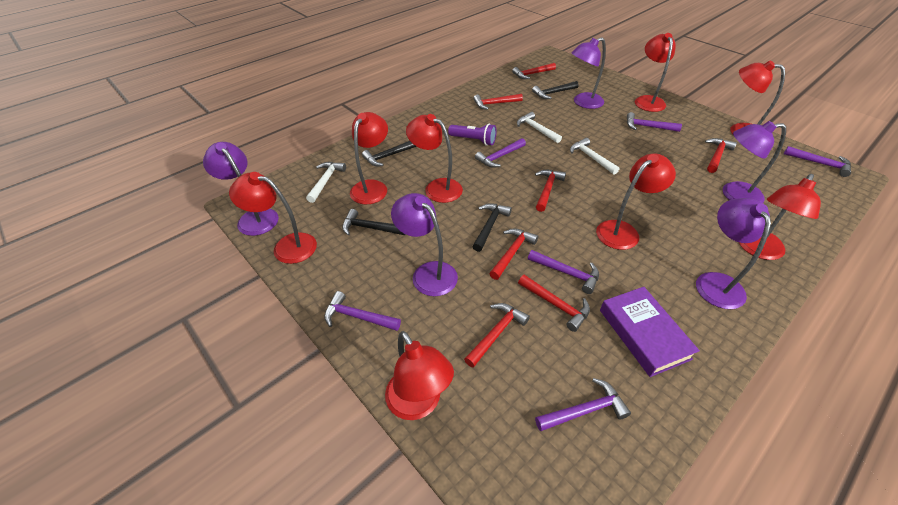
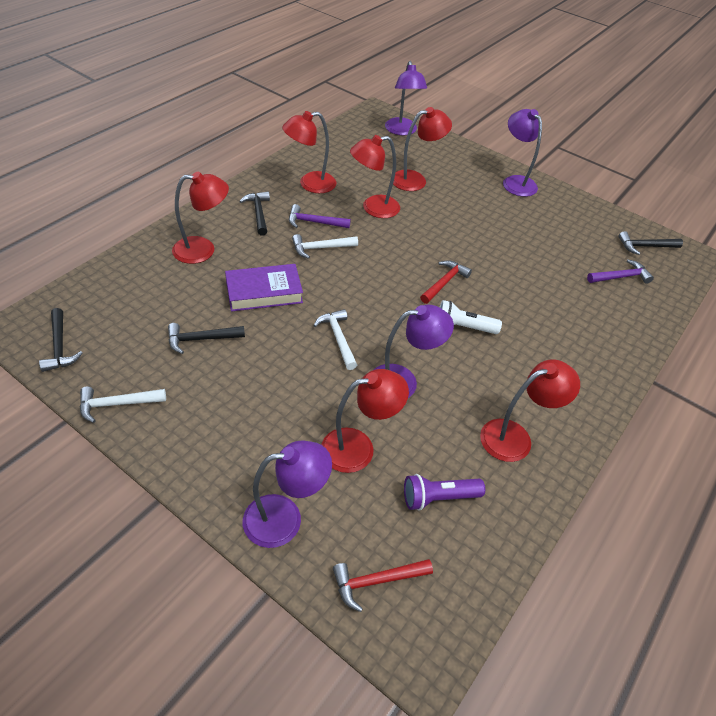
purple hammer: 6 -> 2
purple lamp: 5 -> 4
red hammer: 7 -> 2
red lamp: 8 -> 6
white flashlight: 0 -> 1

